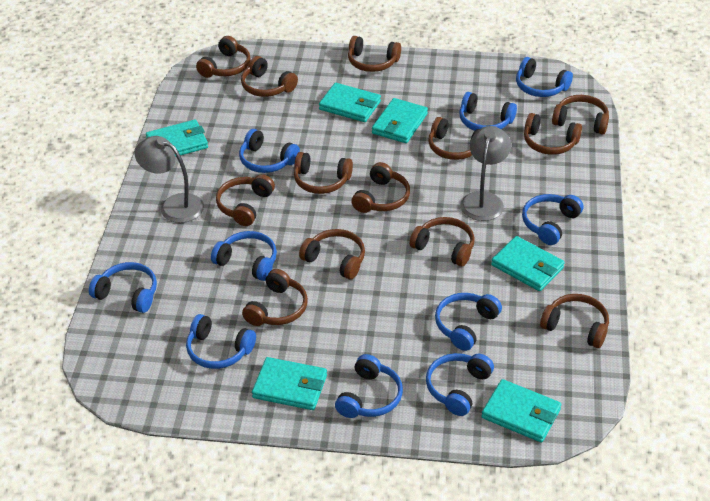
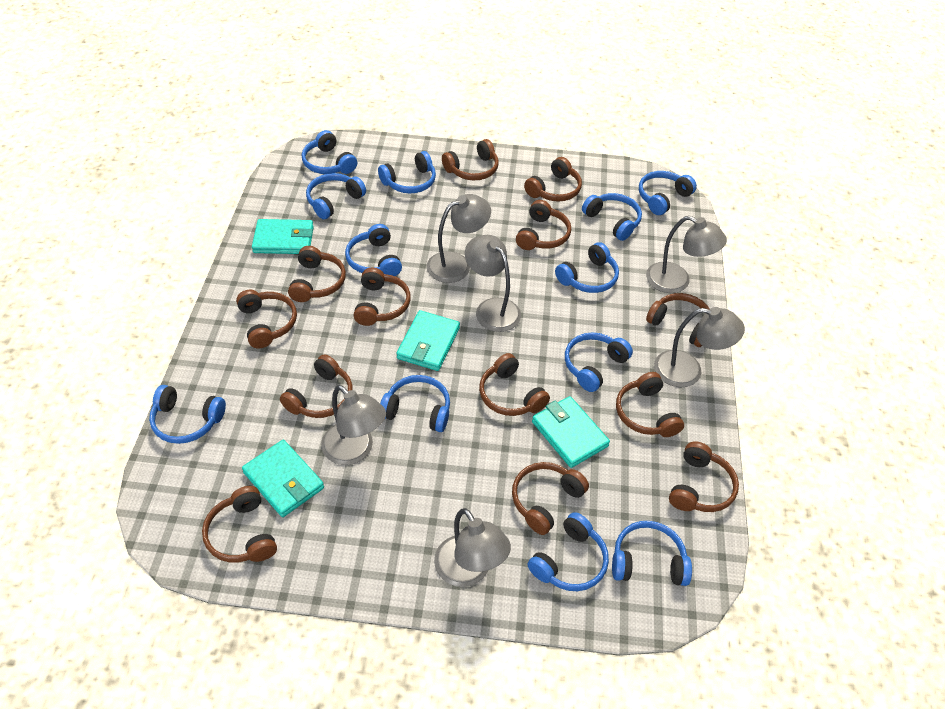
blue headphones: 10 -> 12
grey lamp: 2 -> 6
turquoise wallet: 6 -> 4

